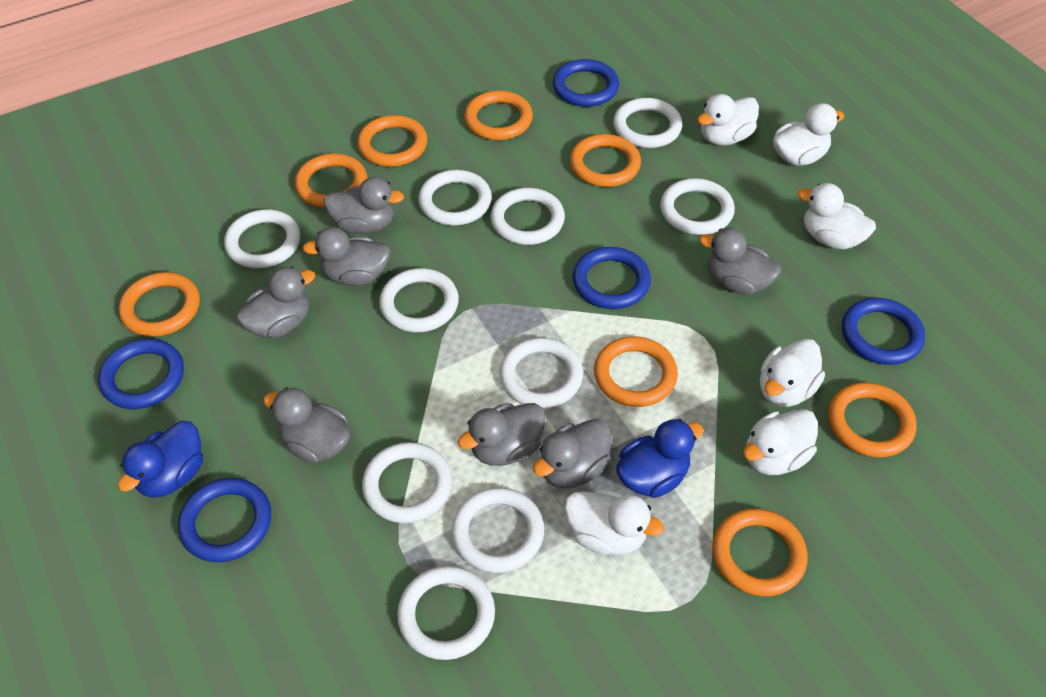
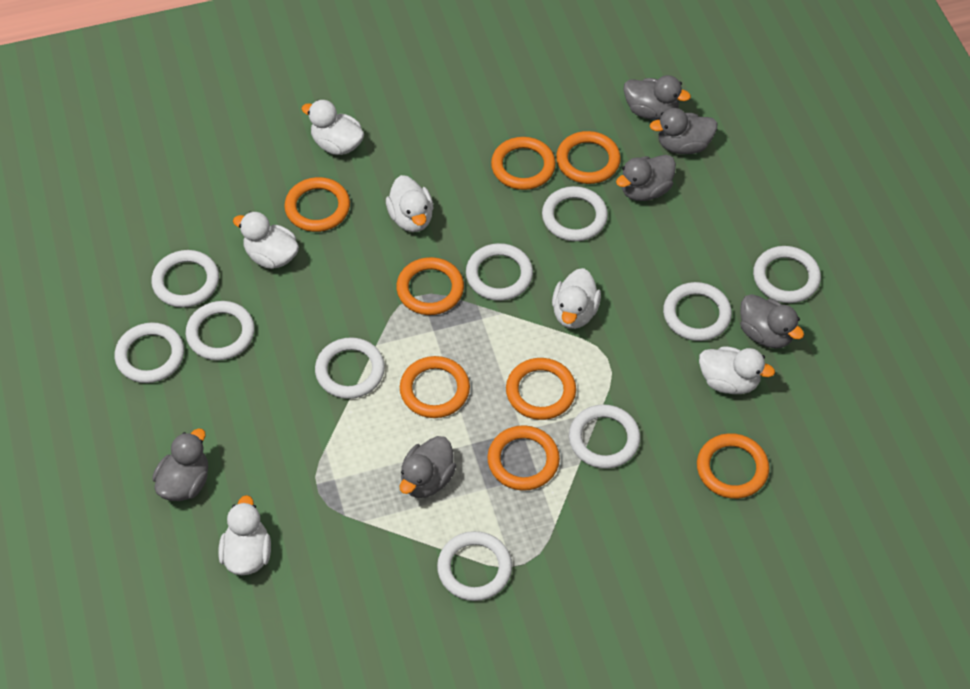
blue duck: 2 -> 0
blue ring: 5 -> 0
grey duck: 7 -> 6

